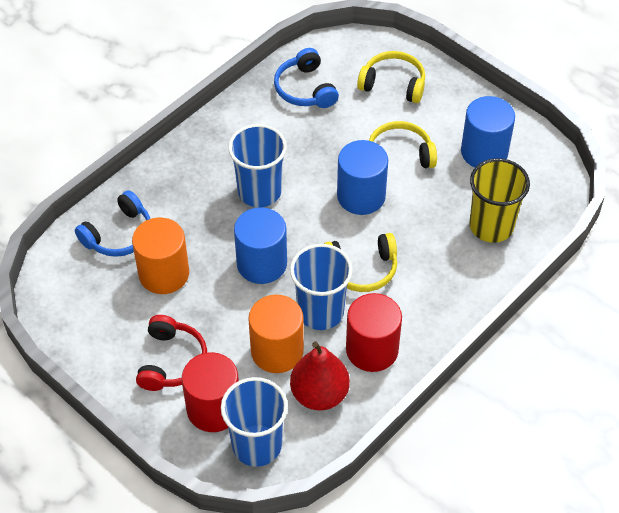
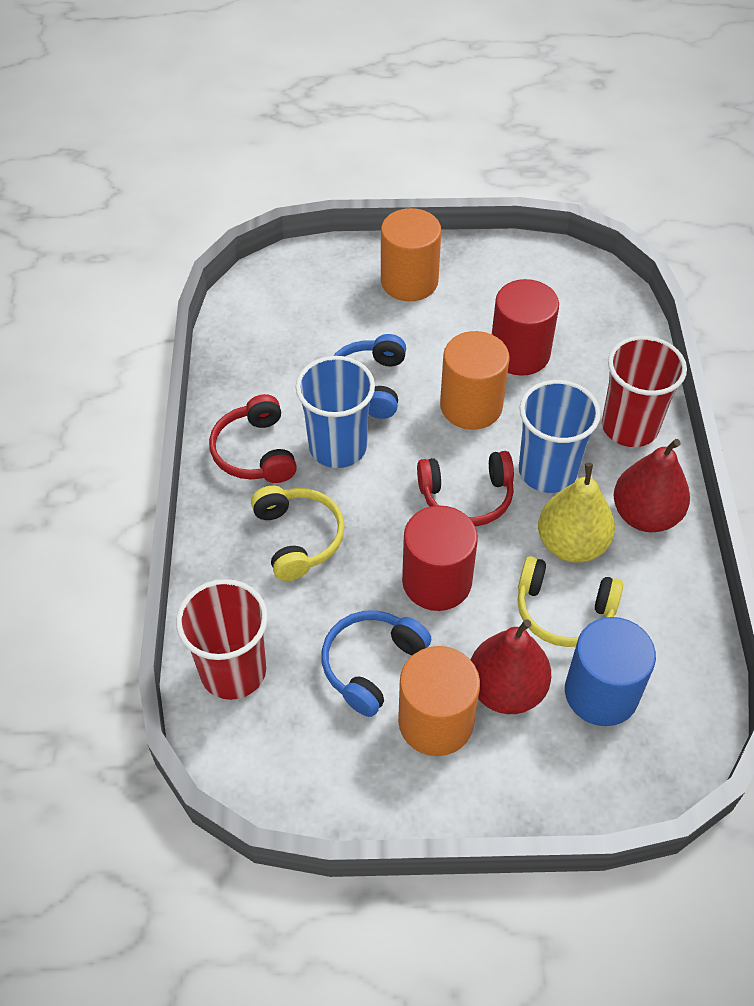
blue cup: 3 -> 2
blue cylinder: 3 -> 1
orange cylinder: 2 -> 3
red cup: 0 -> 2
red headphones: 1 -> 2
red pear: 1 -> 2
yellow cup: 1 -> 0
yellow headphones: 3 -> 2
yellow pear: 0 -> 1

